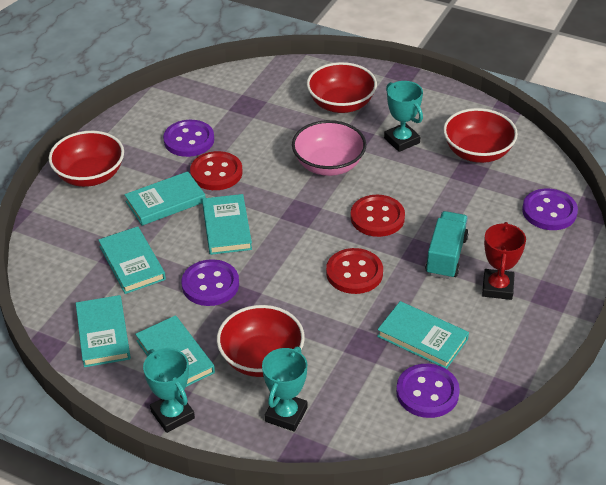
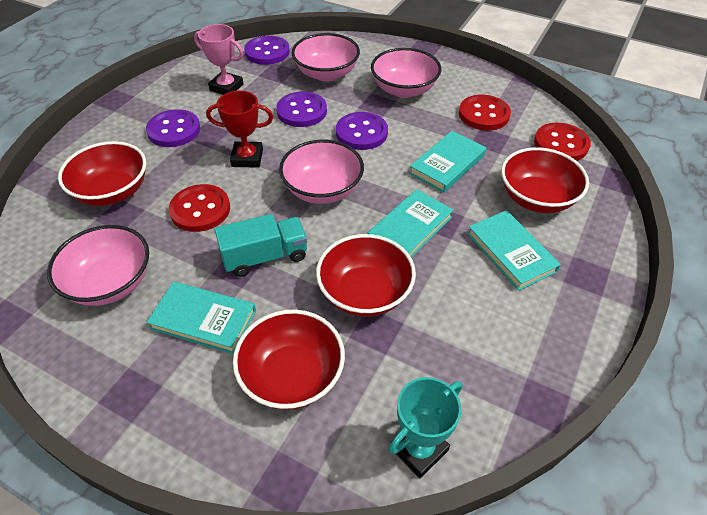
pink bowl: 1 -> 4
pink trophy: 0 -> 1
turquoise book: 6 -> 4
turquoise trophy: 3 -> 1

